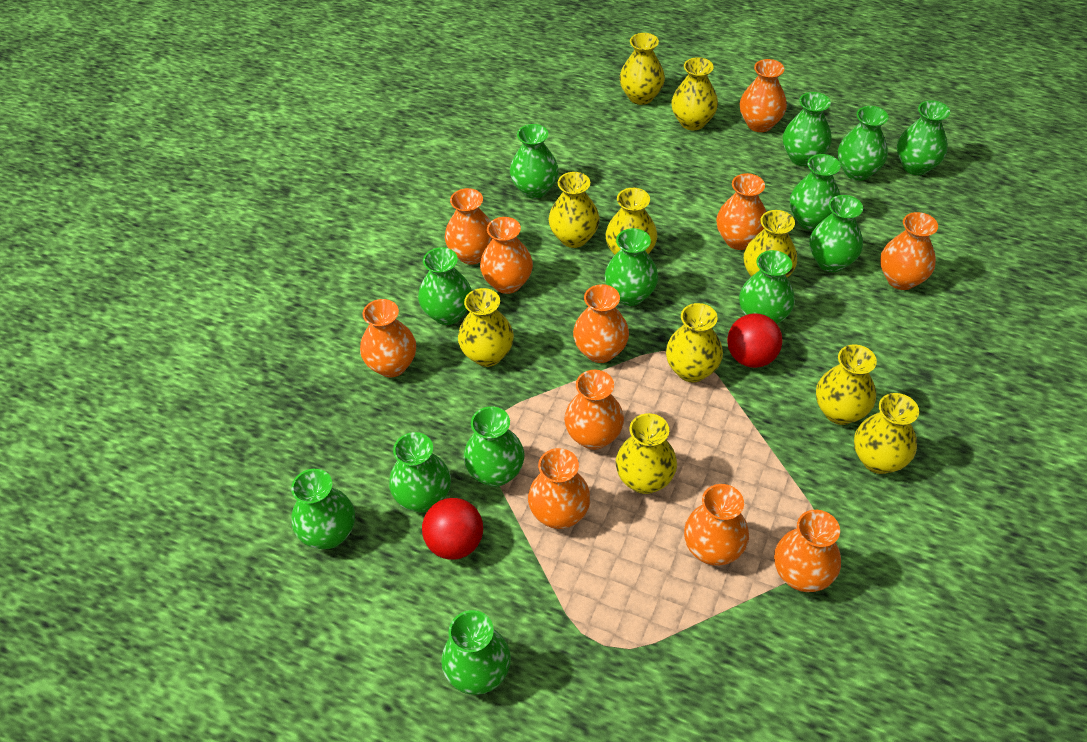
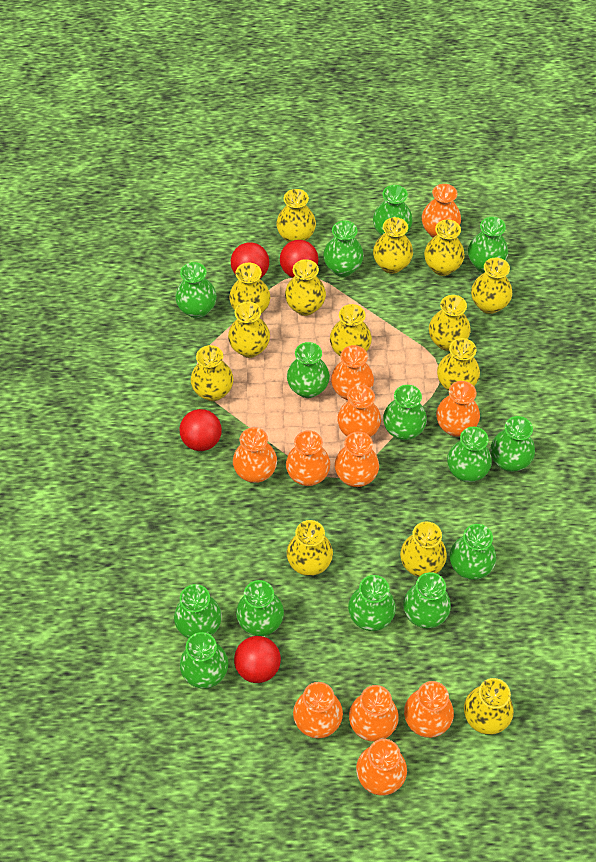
green vase: 13 -> 14
red ball: 2 -> 4
yellow vase: 10 -> 14

